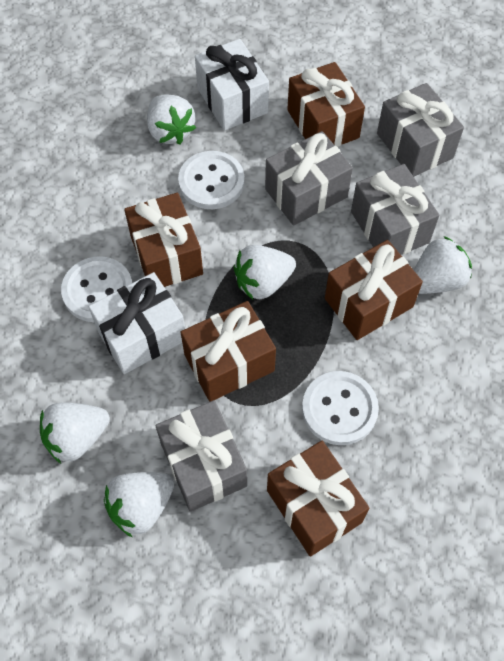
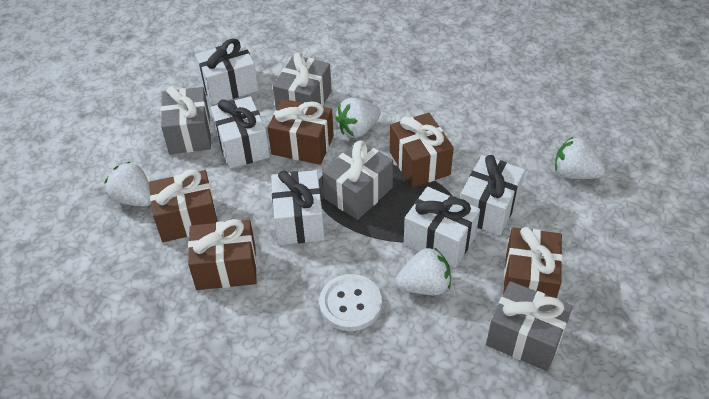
white button: 3 -> 1
white gift: 2 -> 5
white strawberry: 5 -> 4

